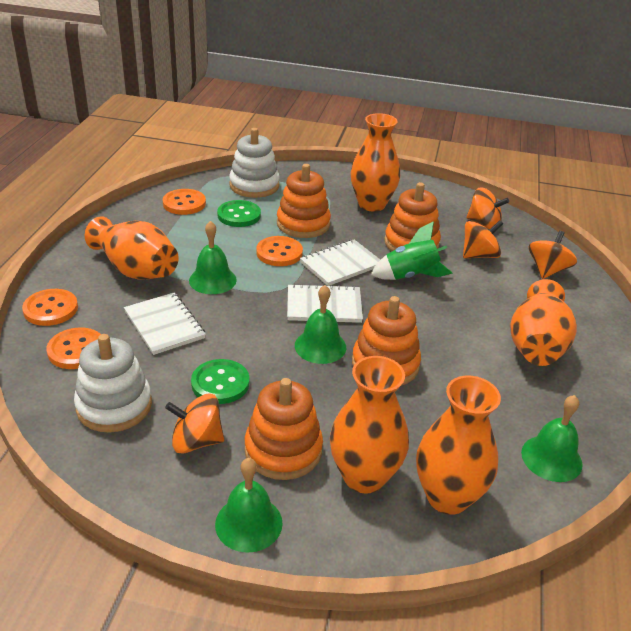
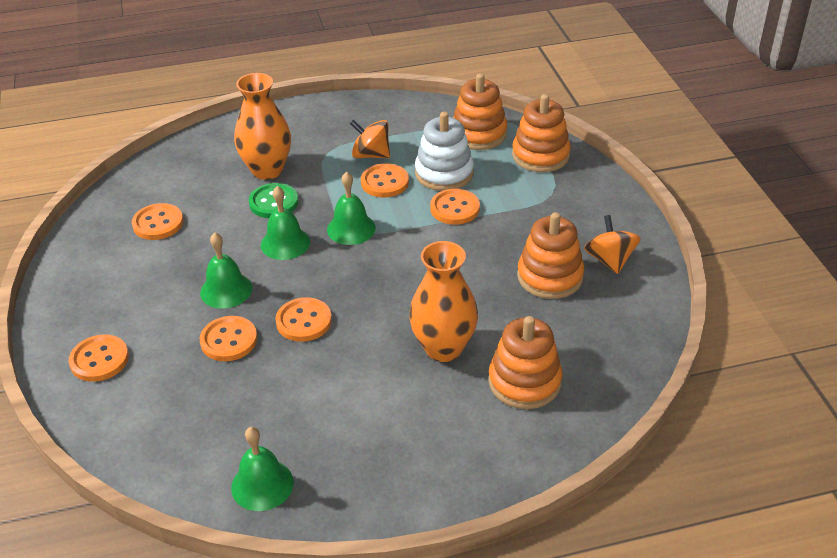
green button: 2 -> 1
green rocket: 1 -> 0
orange button: 4 -> 6
orange spinning top: 4 -> 2
orange vase: 5 -> 2
white notebook: 3 -> 0
white stacking toy: 2 -> 1

